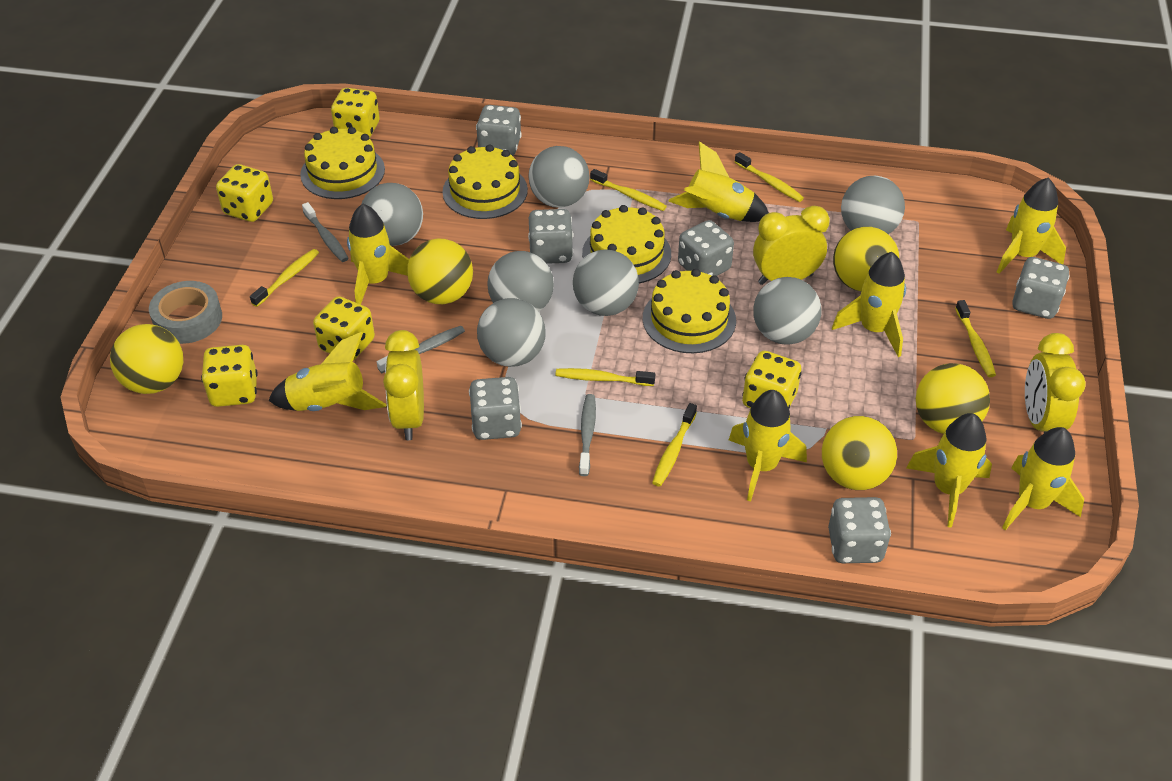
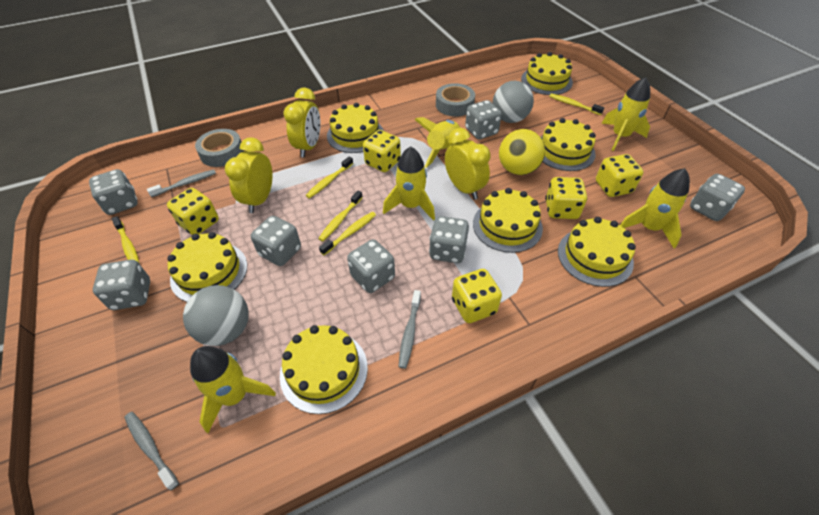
grey ball: 7 -> 2
grey dice: 6 -> 7
grey tape: 1 -> 2
yellow ball: 5 -> 1
yellow cake: 4 -> 7
yellow rocket: 8 -> 5
yellow toothbrush: 6 -> 5

